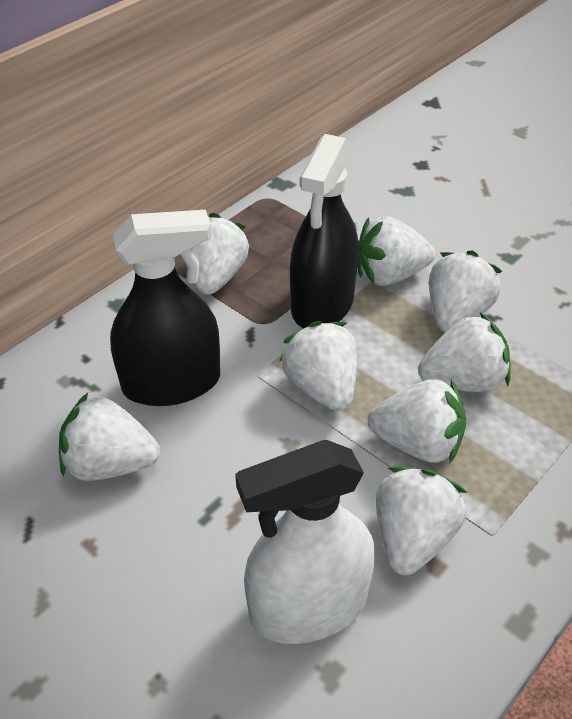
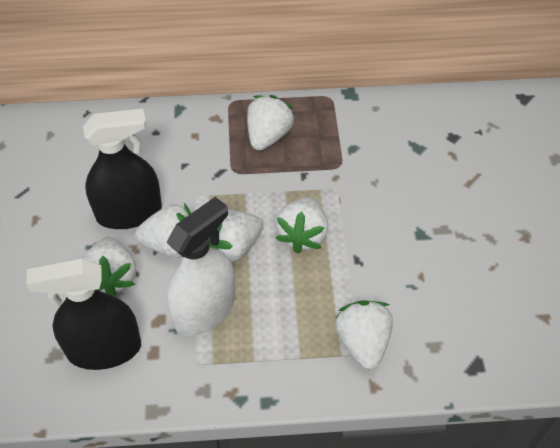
white strawberry: 8 -> 6

